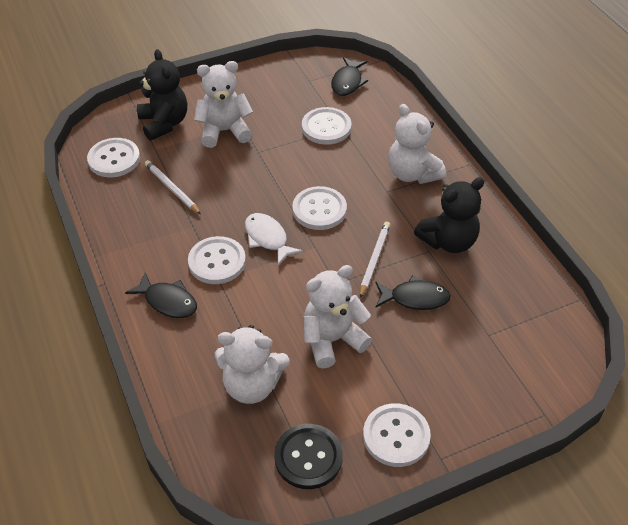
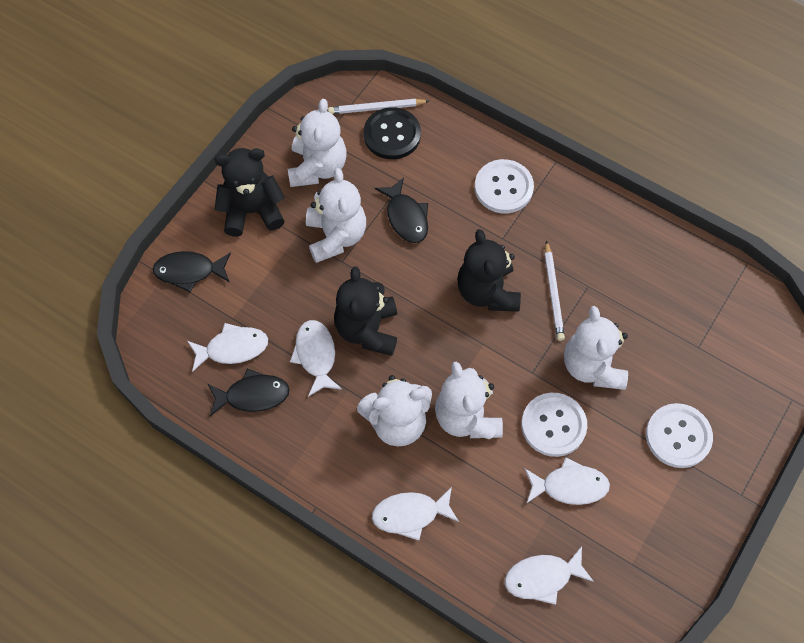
black teddy bear: 2 -> 3
white button: 5 -> 3
white fish: 1 -> 5
white teddy bear: 4 -> 5

